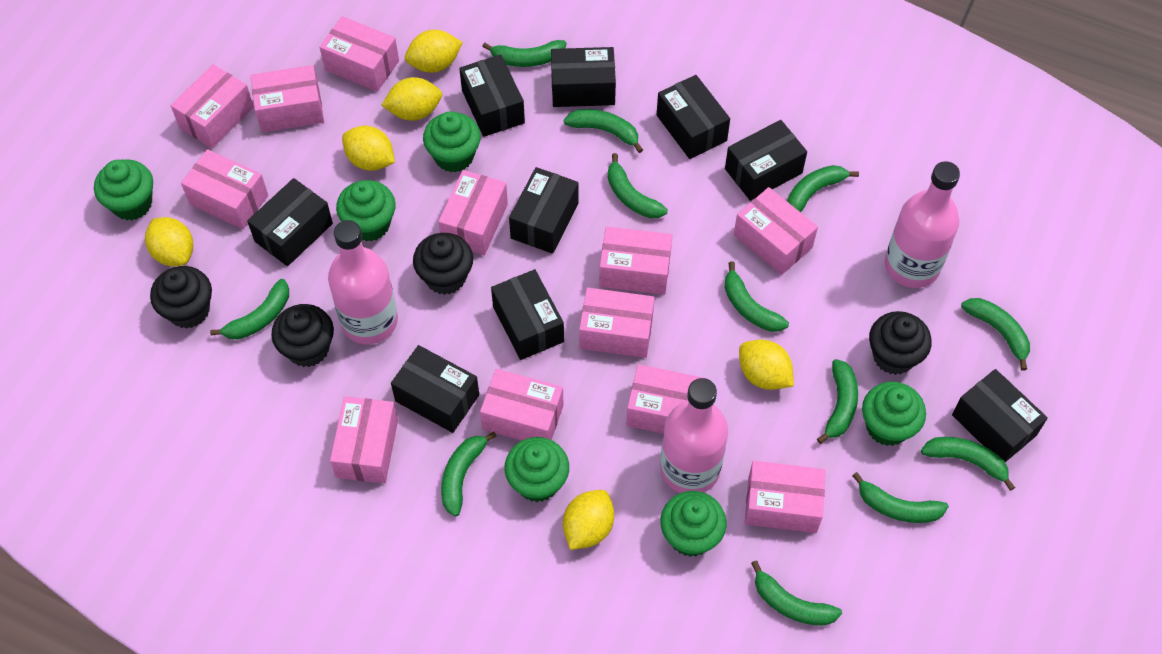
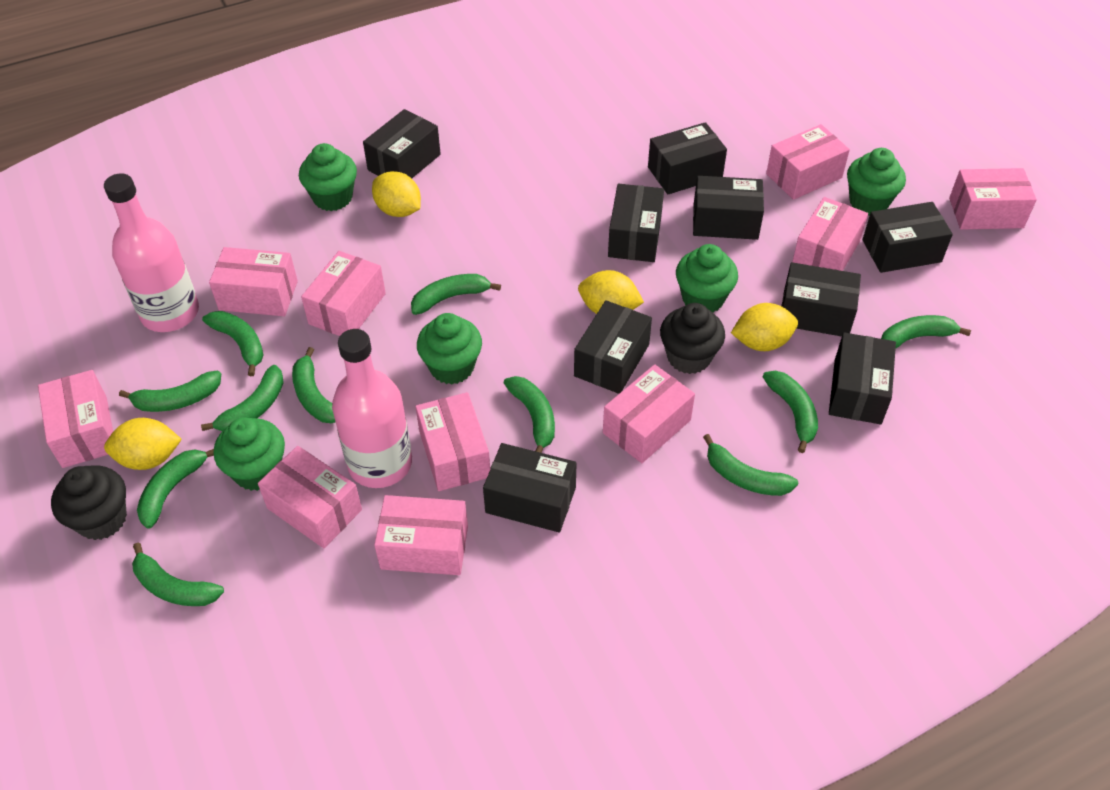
black cupcake: 4 -> 2
green banana: 12 -> 11
green cupcake: 6 -> 5
pink bottle: 3 -> 2
pink box: 12 -> 10
yellow lemon: 6 -> 4

